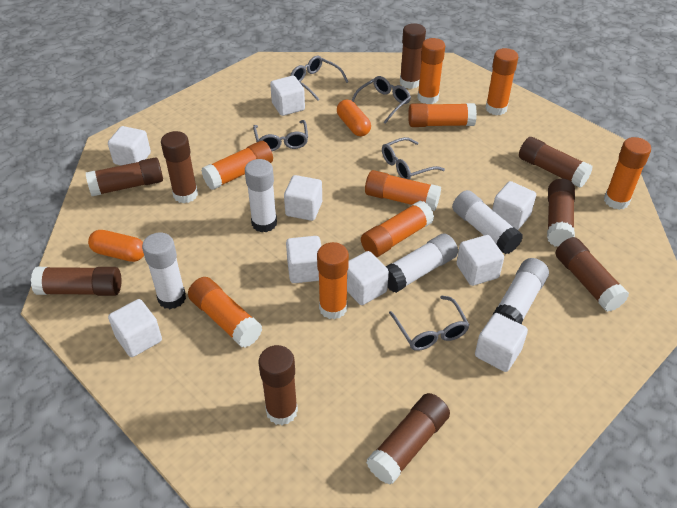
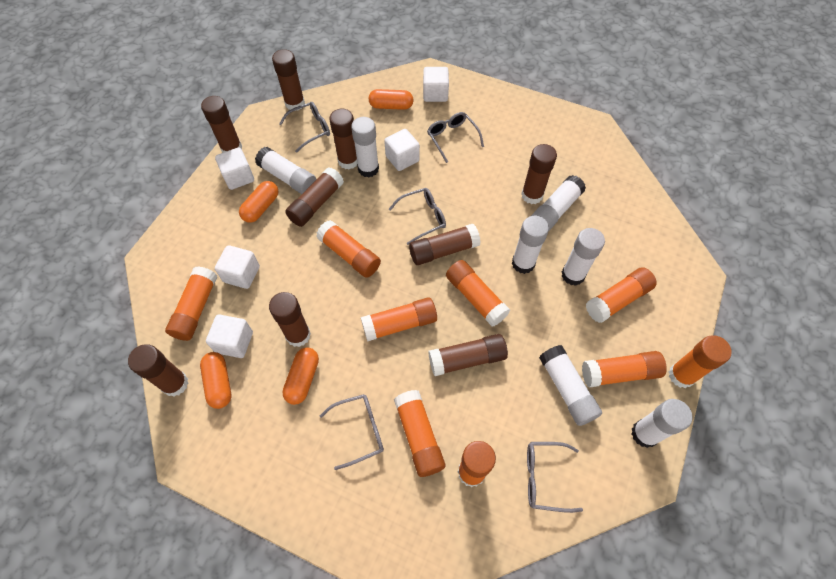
orange capsule: 2 -> 4
white cube: 9 -> 5
white glue stick: 5 -> 7

